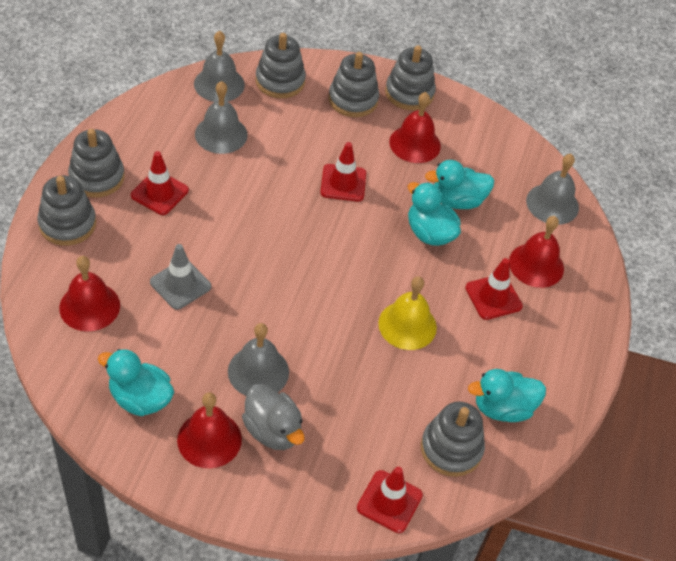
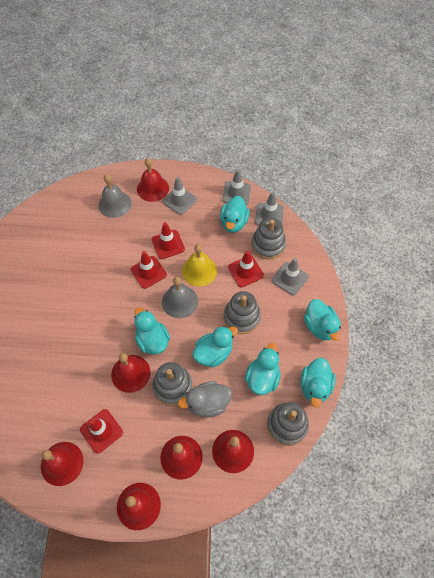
grey bell: 4 -> 2
grey stacking toy: 6 -> 4
grey traffic cone: 1 -> 4
red bell: 4 -> 6
turquoise duck: 4 -> 6

